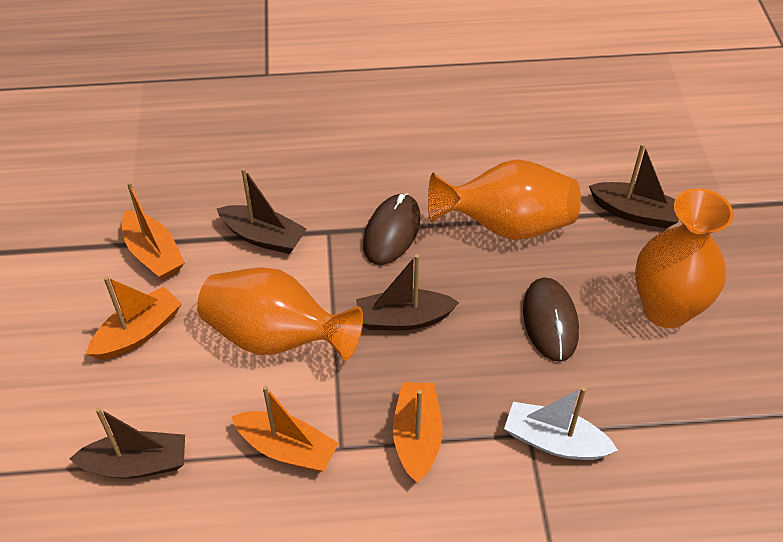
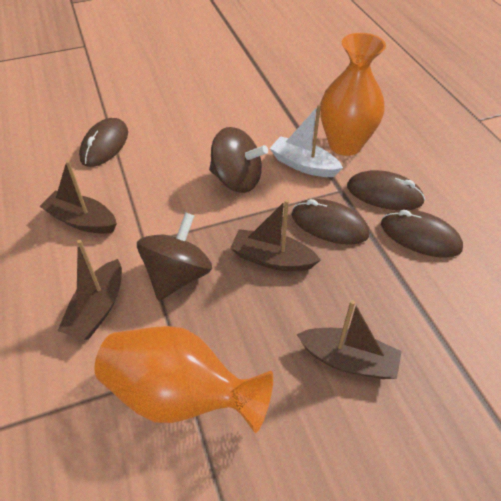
brown mouse: 2 -> 4
brown spinning top: 0 -> 2
orange boat: 4 -> 0
orange vase: 3 -> 2

